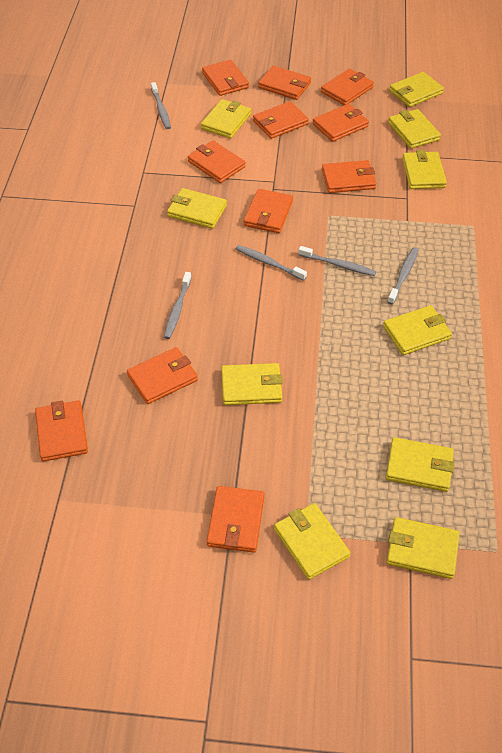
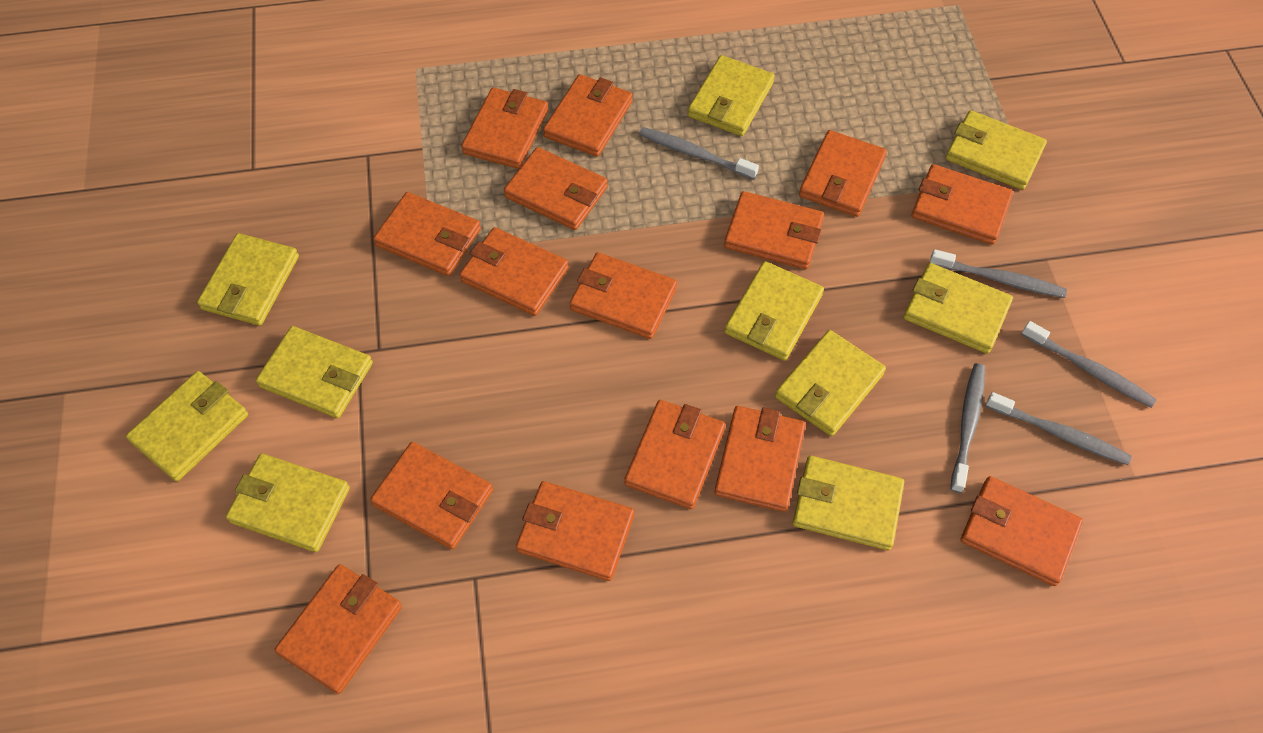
orange wallet: 11 -> 15

